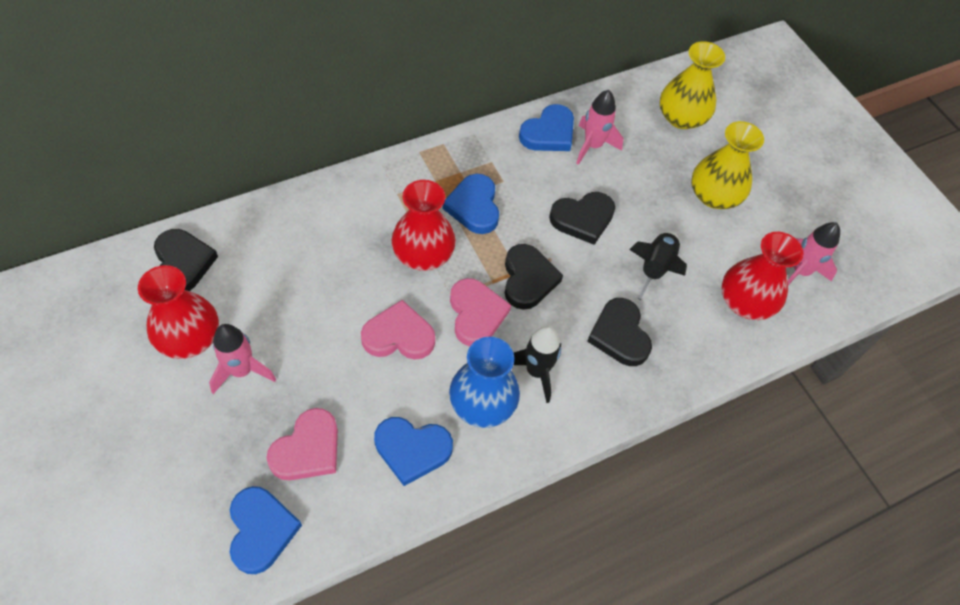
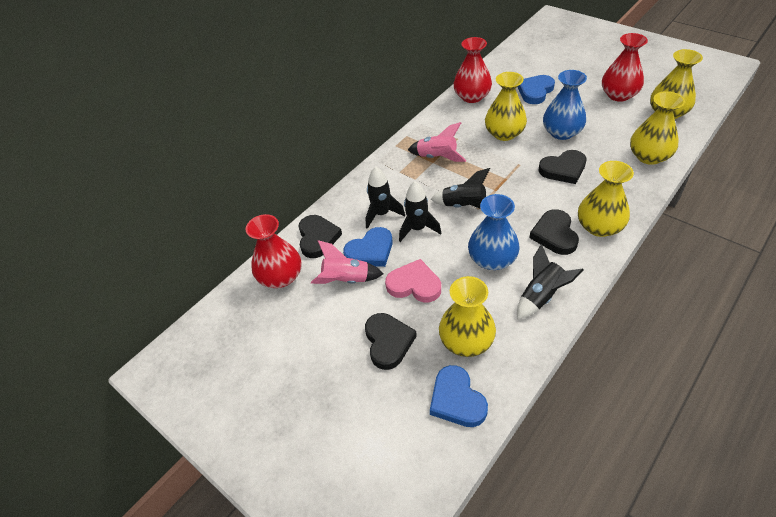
black rocket: 2 -> 4
blue heart: 4 -> 3
blue vase: 1 -> 2
pink heart: 3 -> 1
pink rocket: 3 -> 2
yellow vase: 2 -> 5

